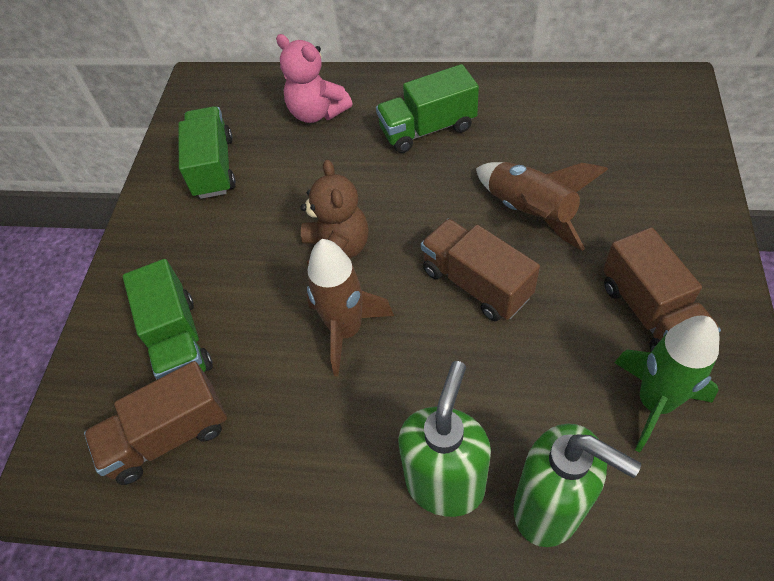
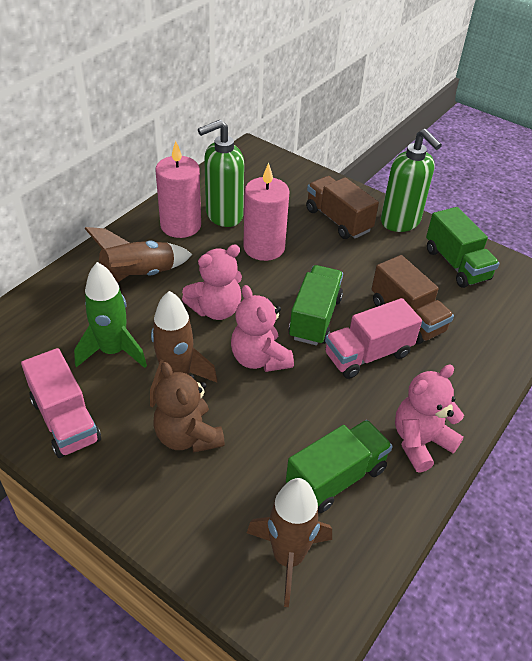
brown rocket: 2 -> 3
brown truck: 3 -> 2
pink candle: 0 -> 2
pink teddy bear: 1 -> 3
pink truck: 0 -> 2

